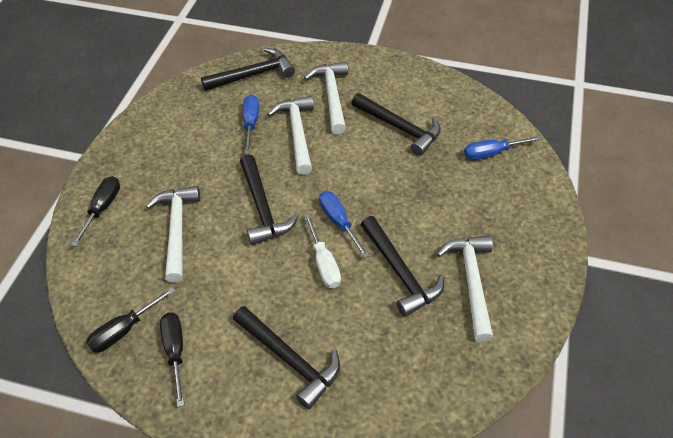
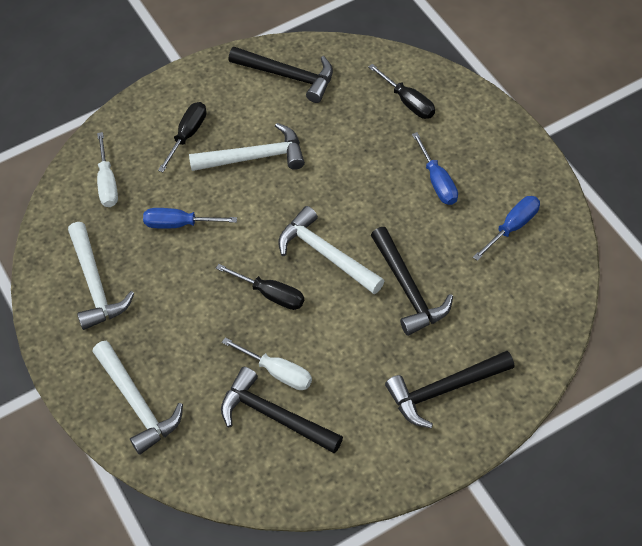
black hammer: 5 -> 4
white screwdriver: 1 -> 2

